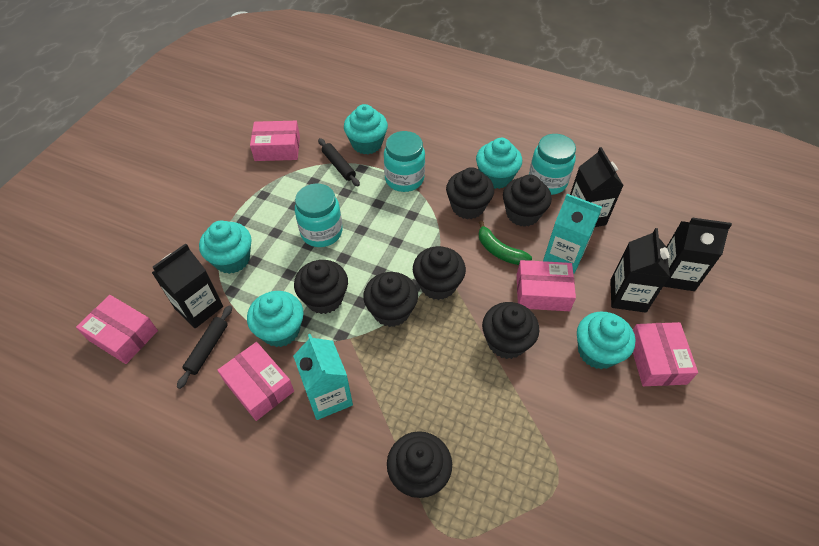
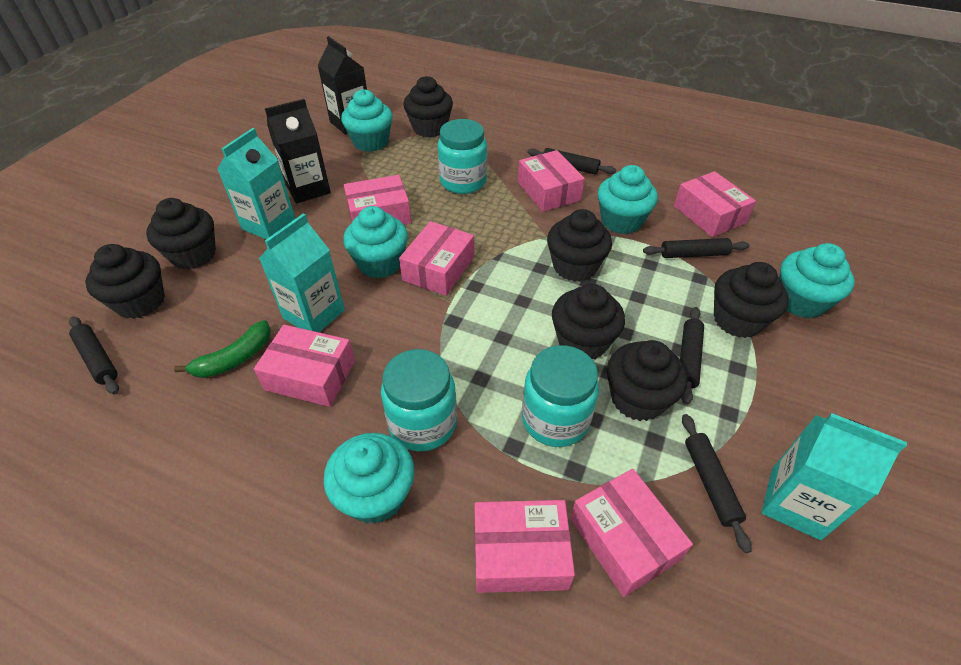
black carton: 4 -> 2
black rolling pin: 2 -> 5
pink box: 5 -> 7
turquoise carton: 2 -> 3

